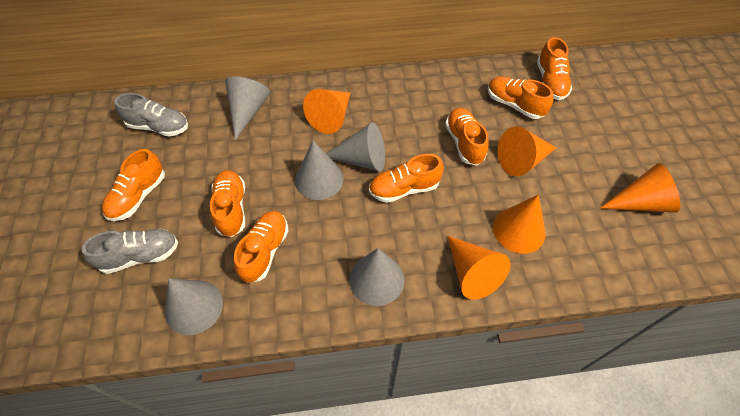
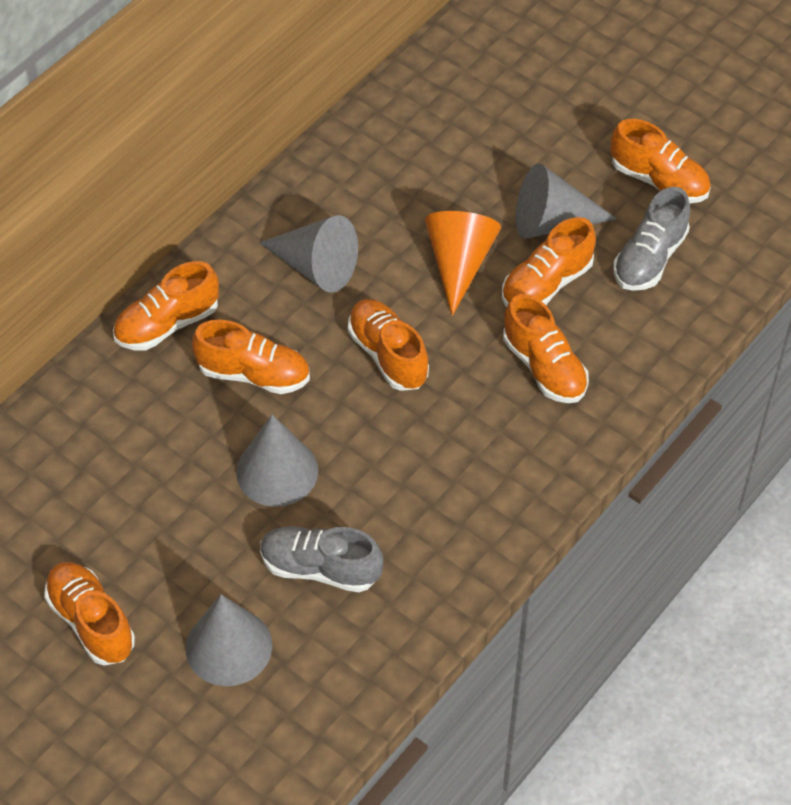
grey cone: 5 -> 4
orange cone: 5 -> 1

